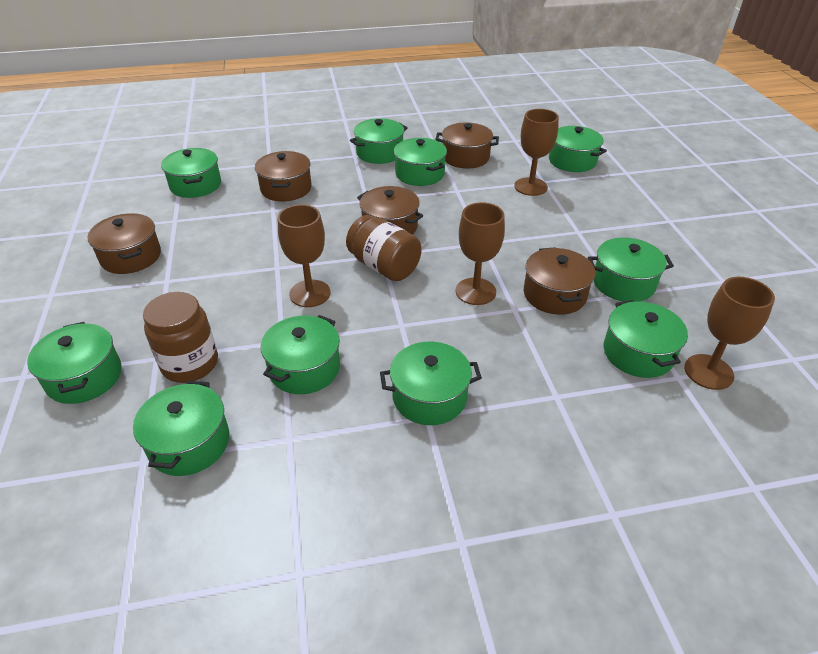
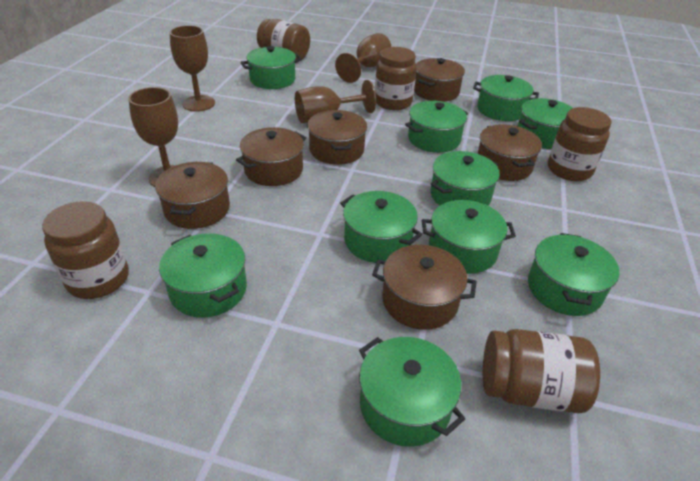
brown jar: 2 -> 5
brown pot: 5 -> 6

